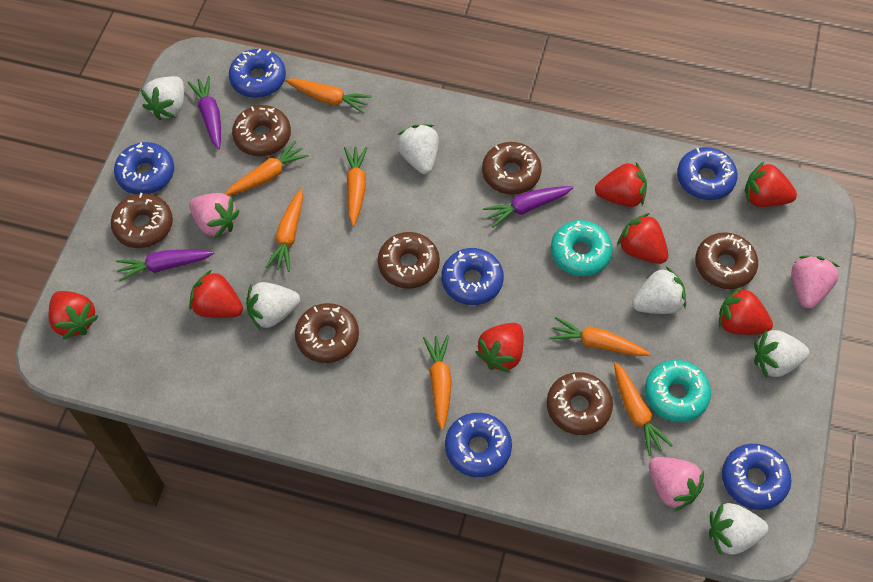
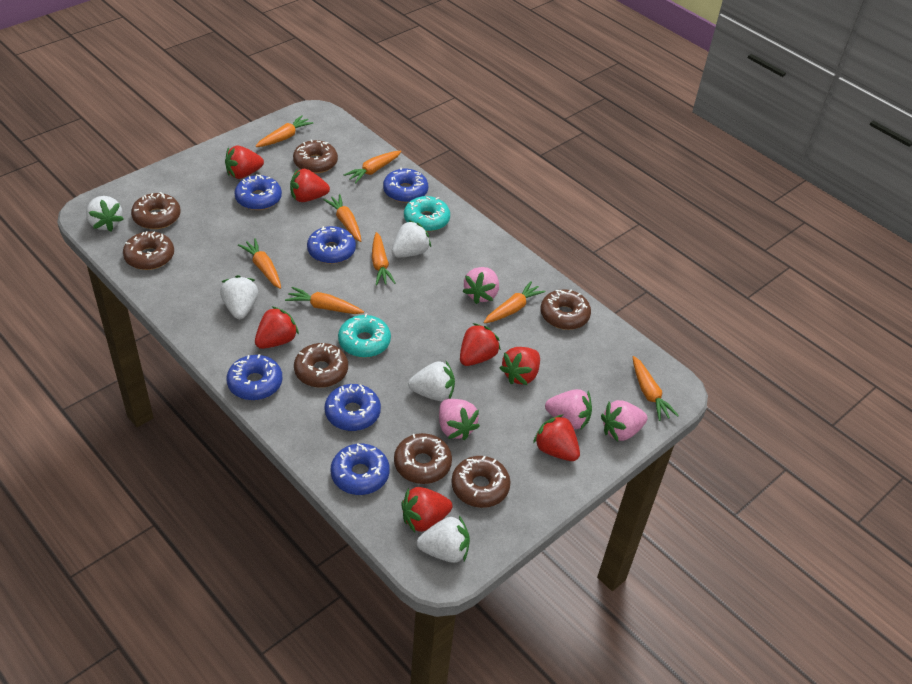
orange carrot: 7 -> 8
pink strawberry: 3 -> 4
purple carrot: 3 -> 0
white strawberry: 6 -> 5

